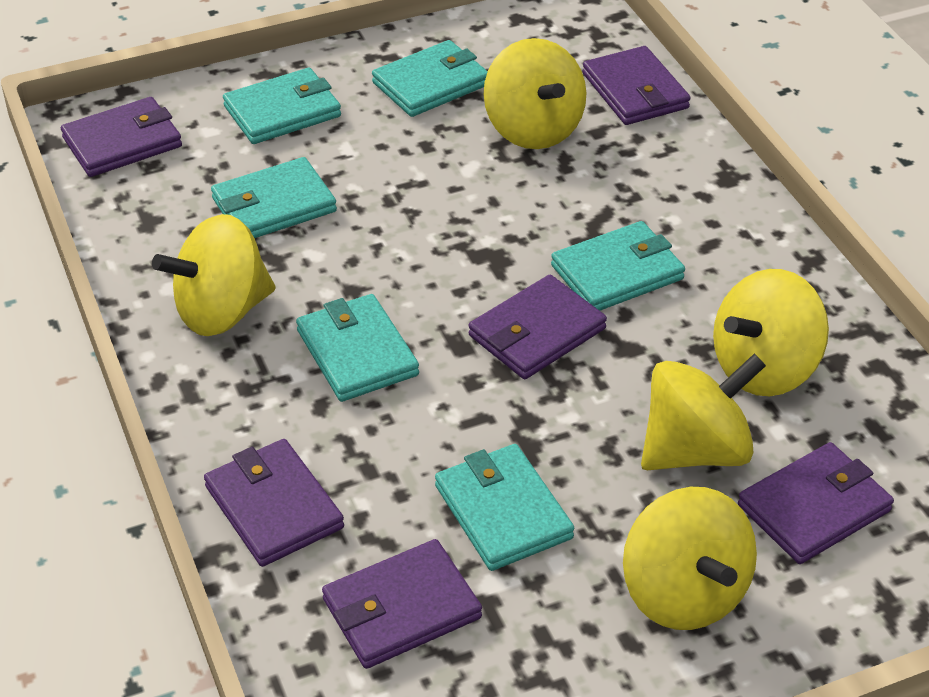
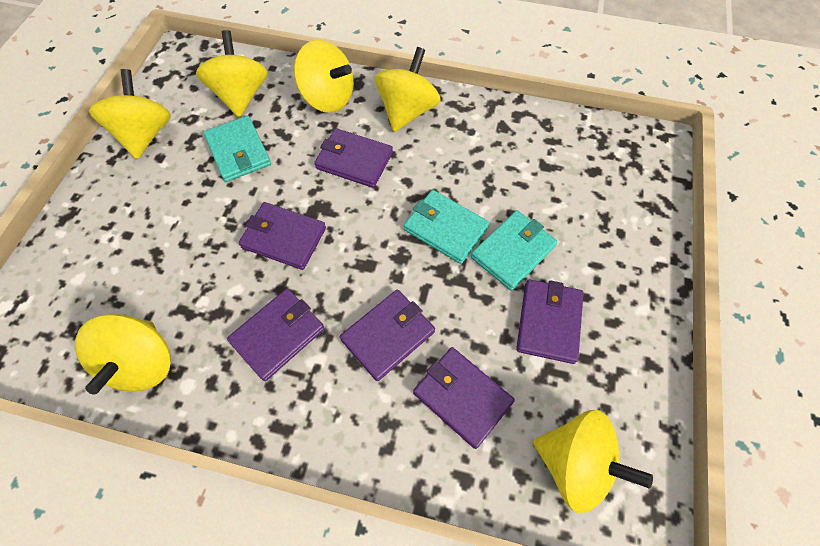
turquoise wallet: 6 -> 3
yellow spinning top: 5 -> 6

